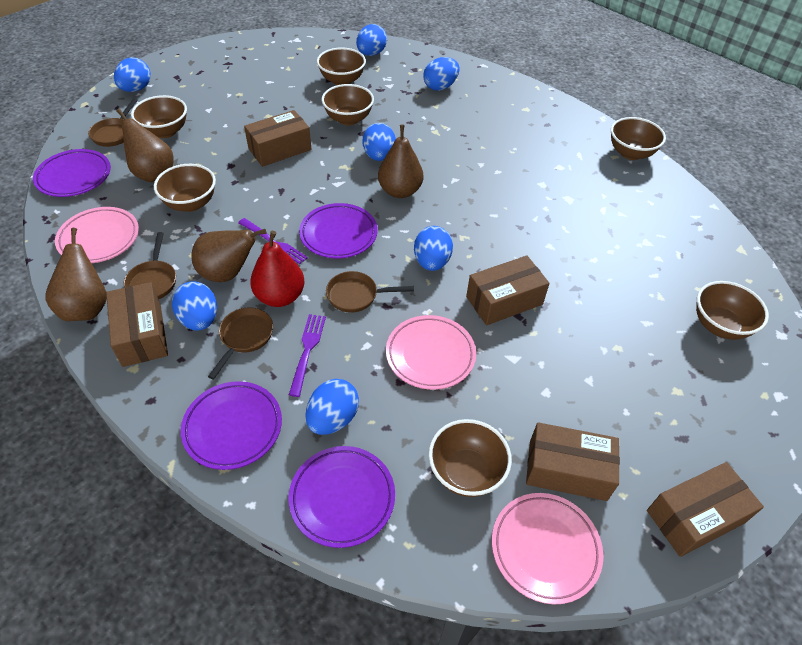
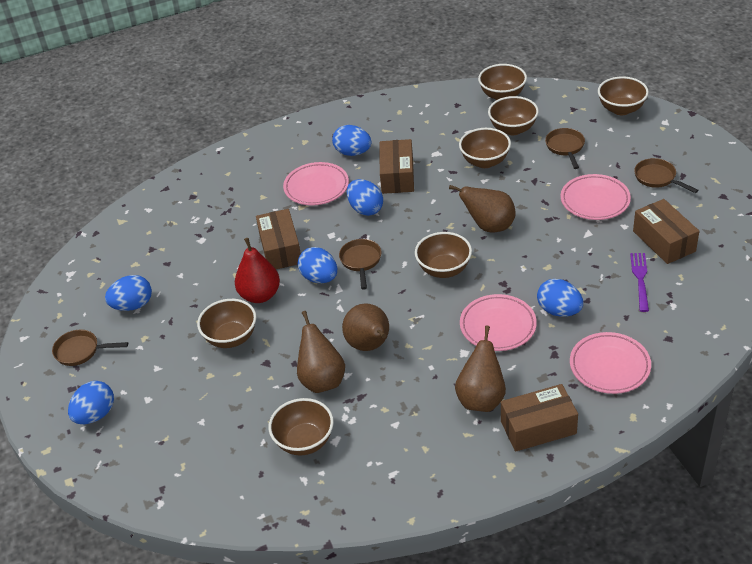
blue egg: 7 -> 6
brown box: 5 -> 4
pink plate: 3 -> 4
purple fork: 2 -> 1
purple plate: 4 -> 0

